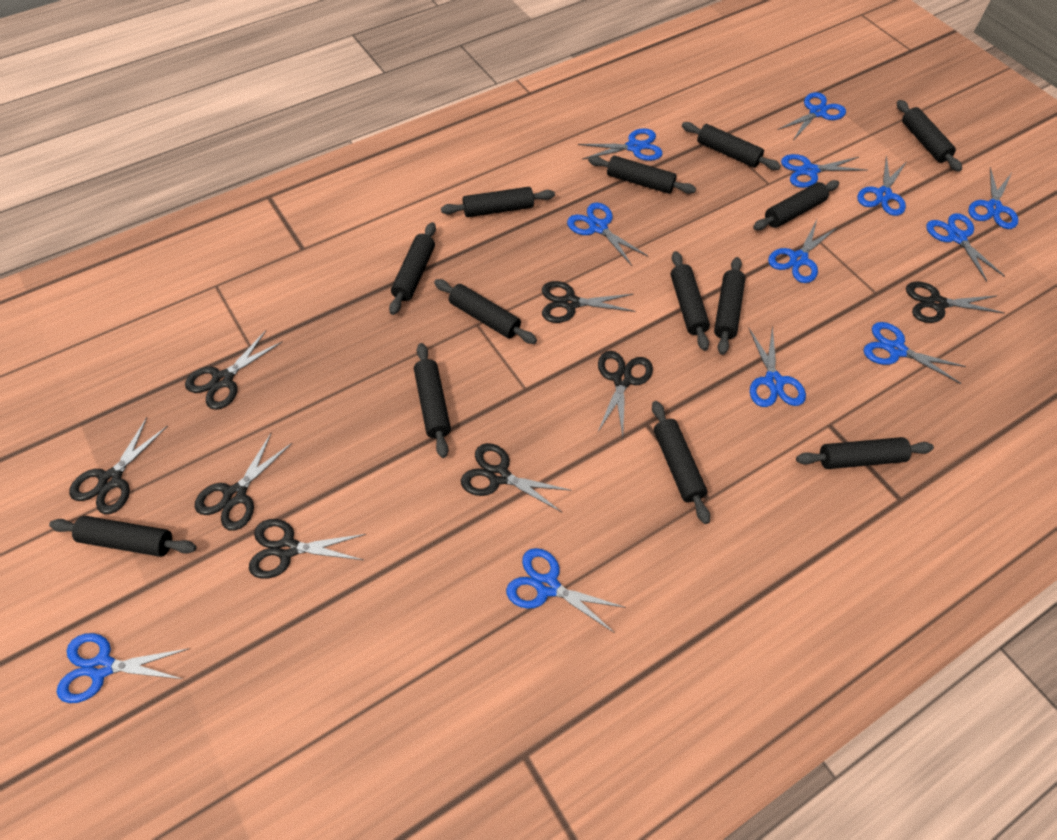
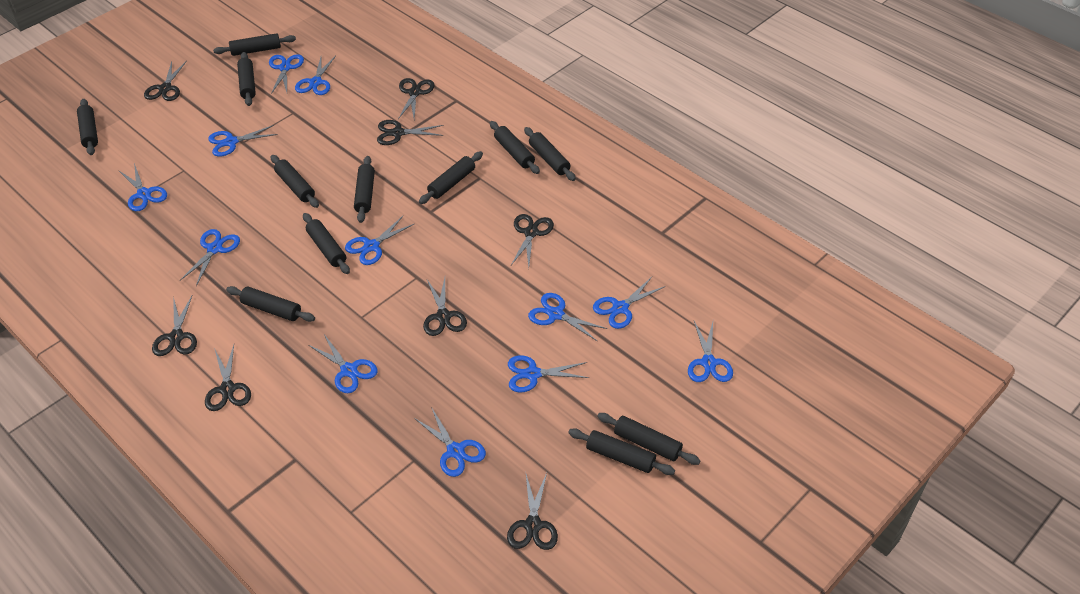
black rolling pin: 13 -> 12

